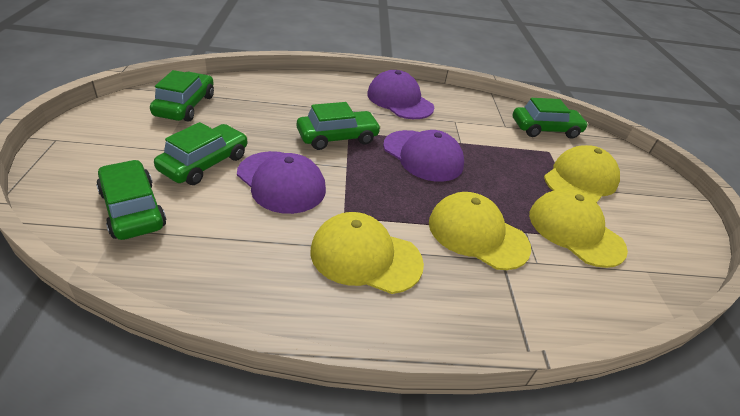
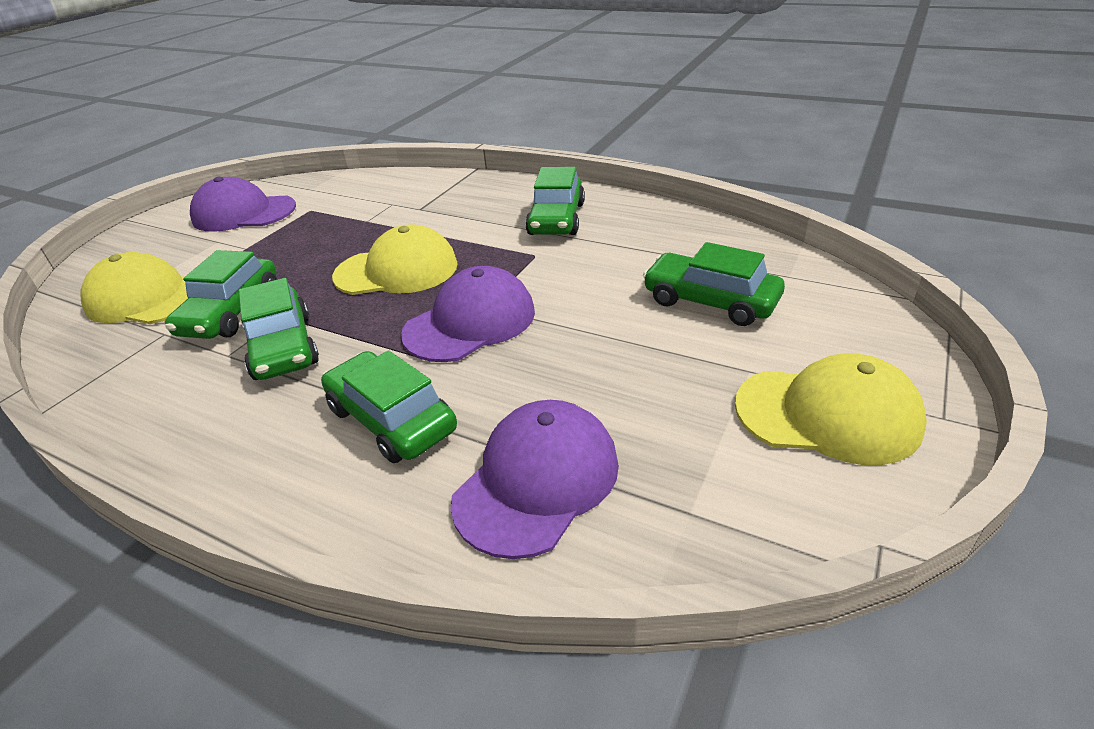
yellow cap: 4 -> 3

